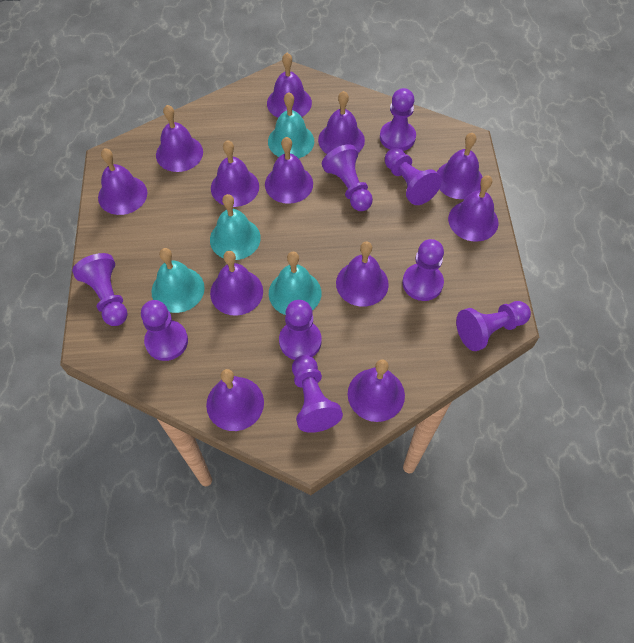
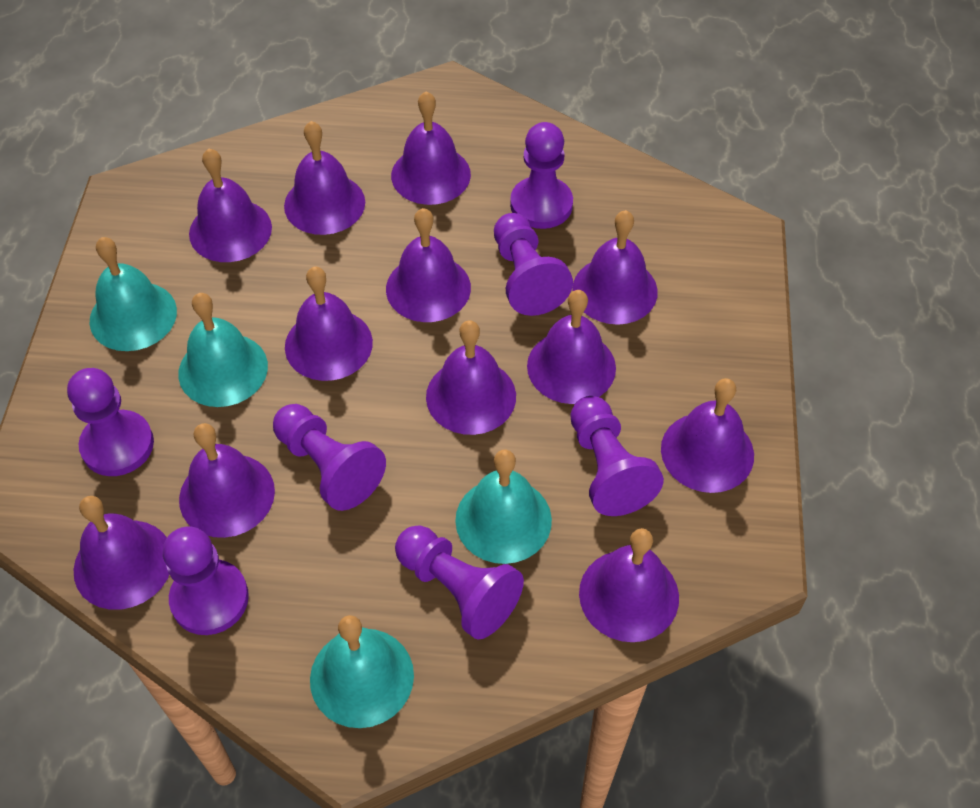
purple pawn: 9 -> 7

